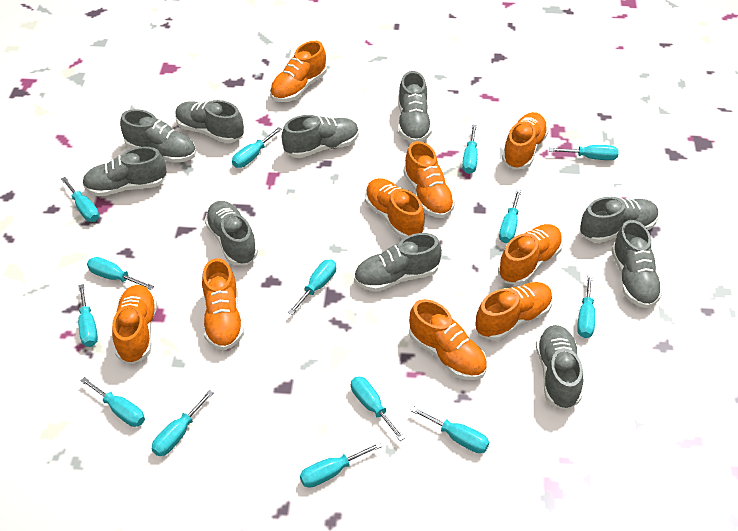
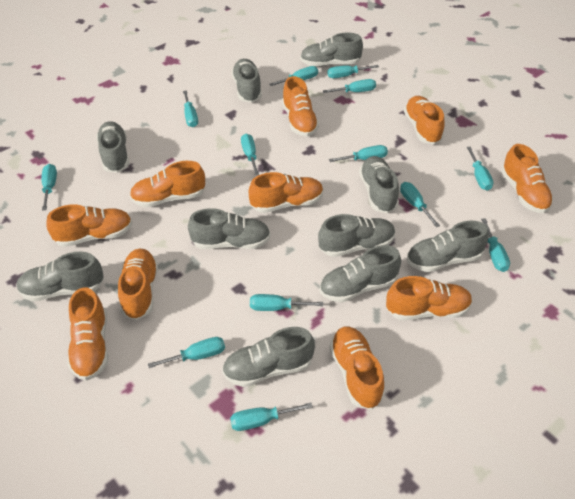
orange shoe: 9 -> 10
turquoise screwdriver: 14 -> 13

